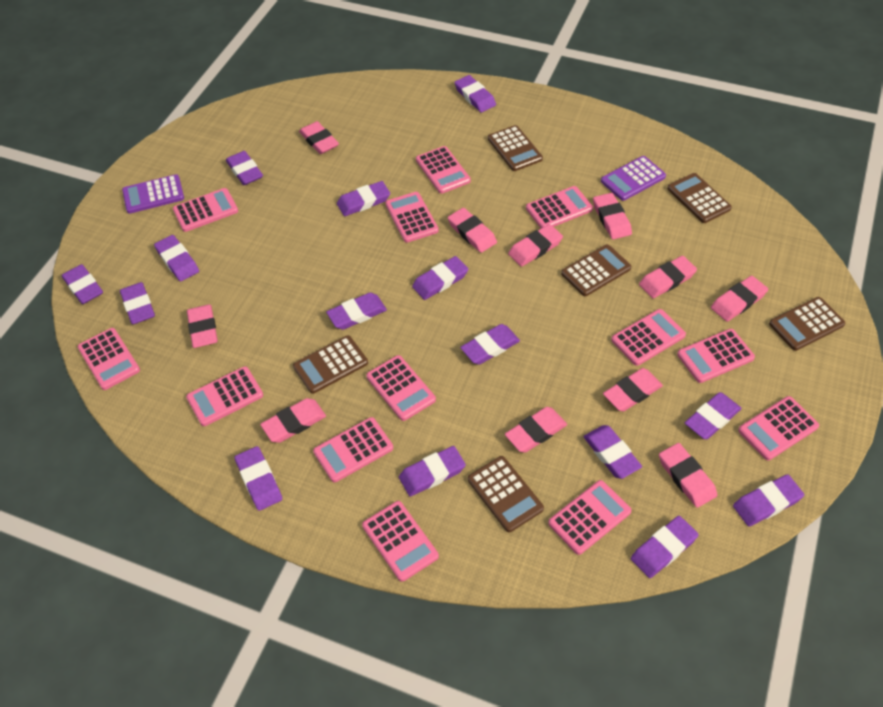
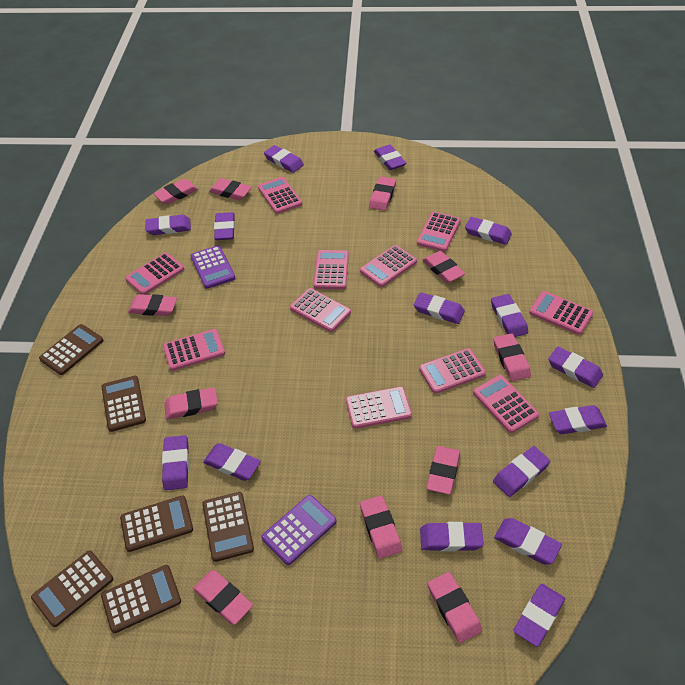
pink calculator: 13 -> 11

